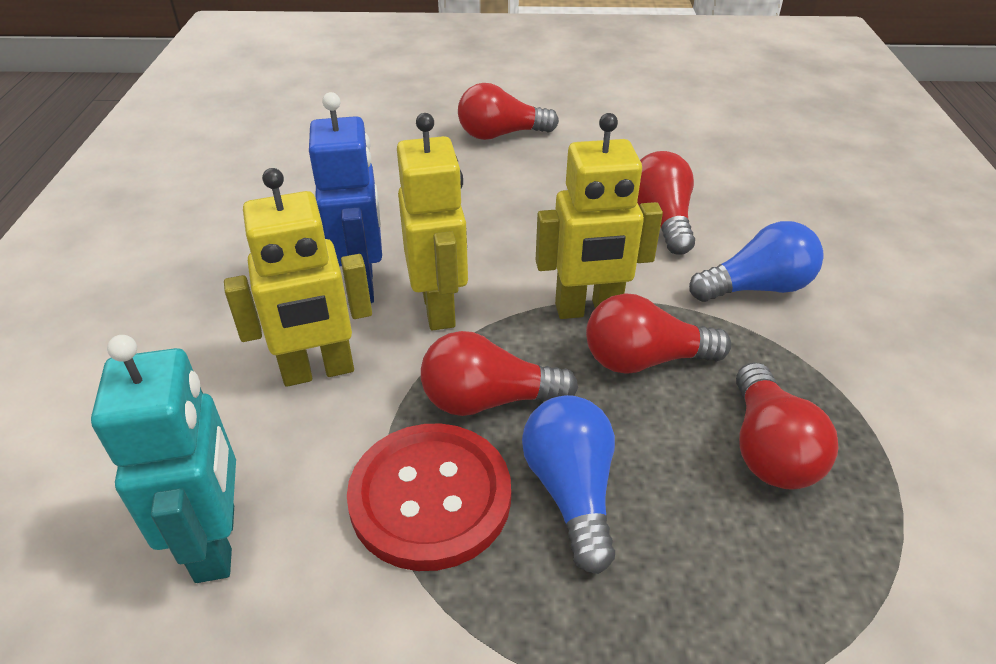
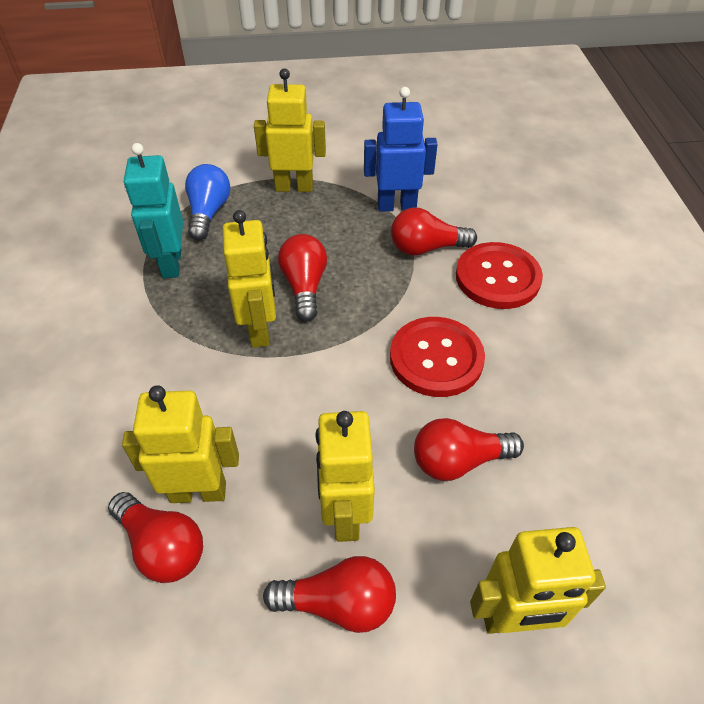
blue light bulb: 2 -> 1
red button: 1 -> 2
yellow robot: 3 -> 5

